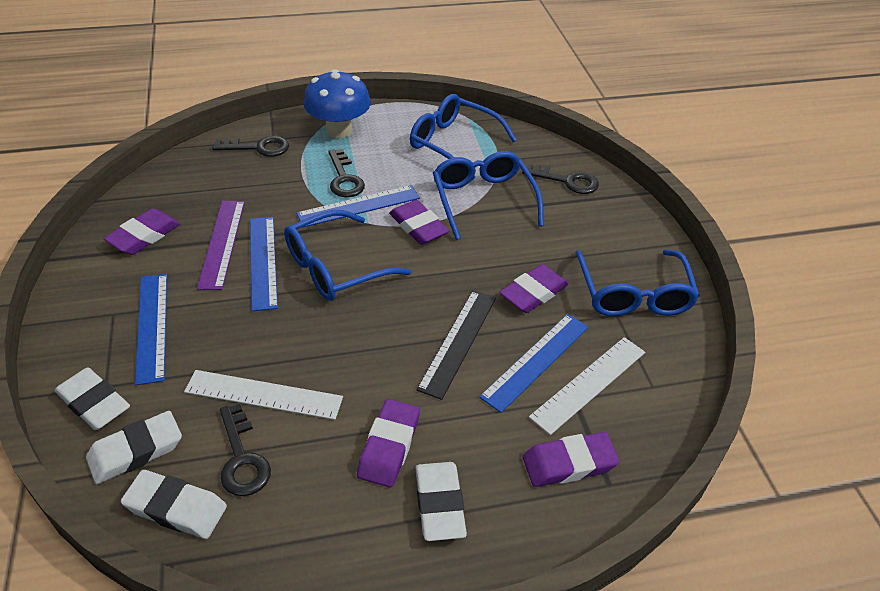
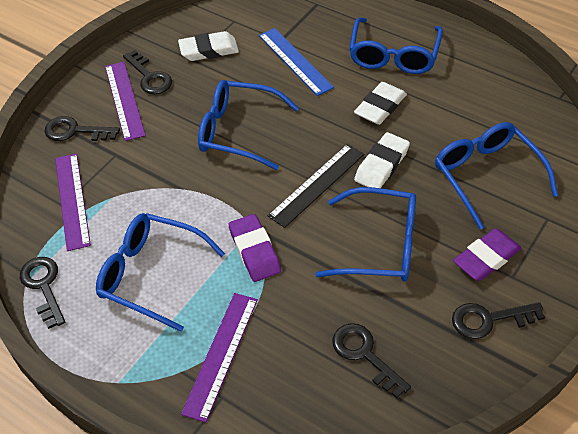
black key: 4 -> 5
blue glasses: 4 -> 5
blue mushroom: 1 -> 0
blue ruler: 4 -> 1
purple eraser: 5 -> 2
purple ruler: 1 -> 3
white eraser: 4 -> 3
white ruler: 2 -> 0

